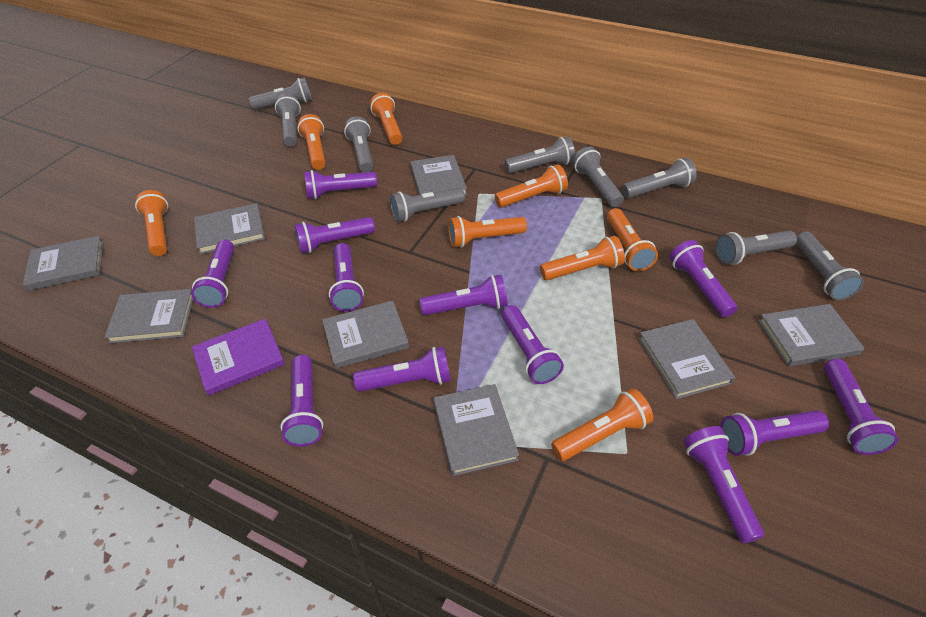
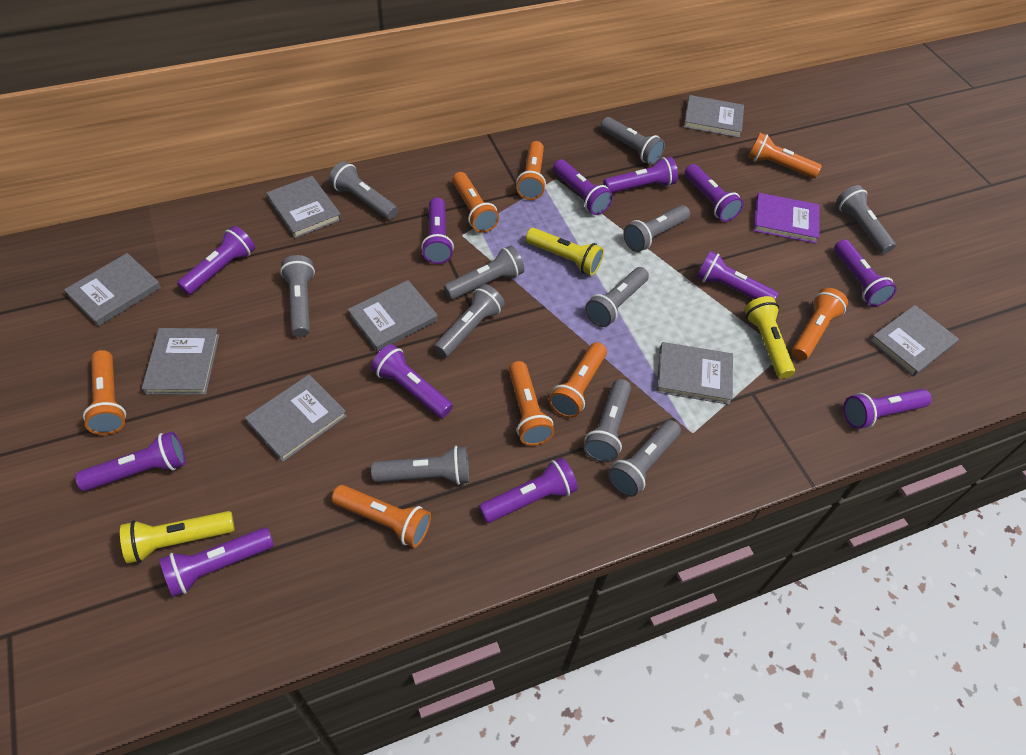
grey flashlight: 9 -> 11
yellow flashlight: 0 -> 3

